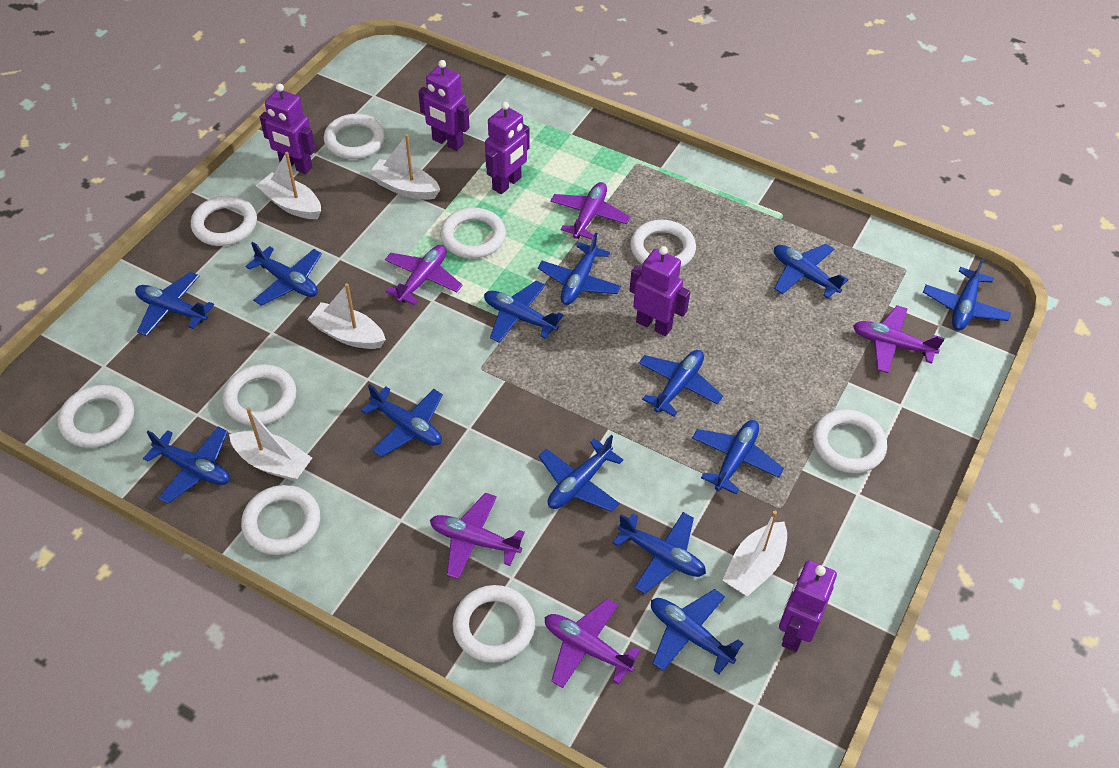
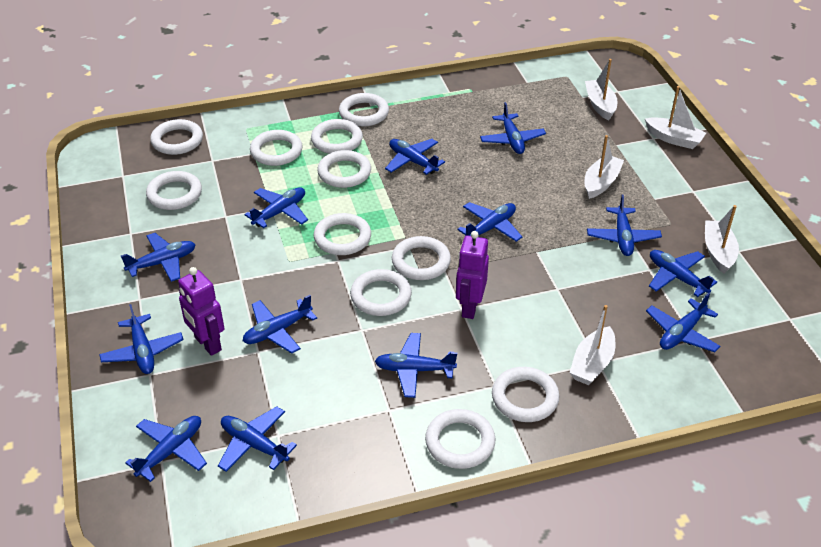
purple plane: 5 -> 0
purple robot: 5 -> 2
white ring: 9 -> 11

